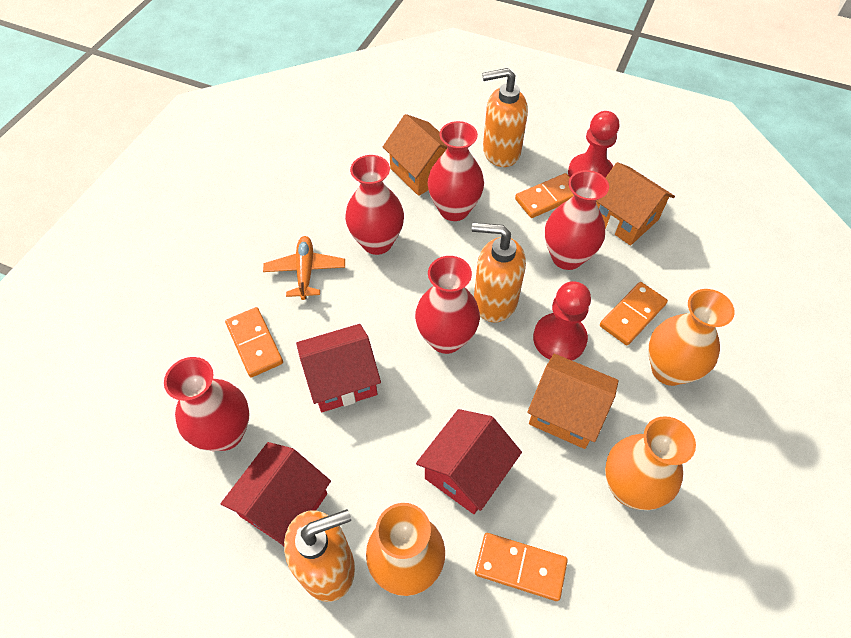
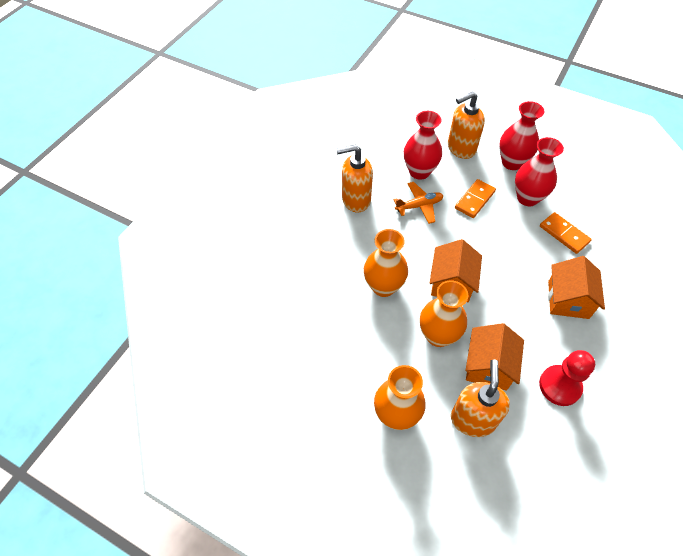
orange domino: 4 -> 2
red house: 3 -> 0
red pawn: 2 -> 1
red vase: 5 -> 3

